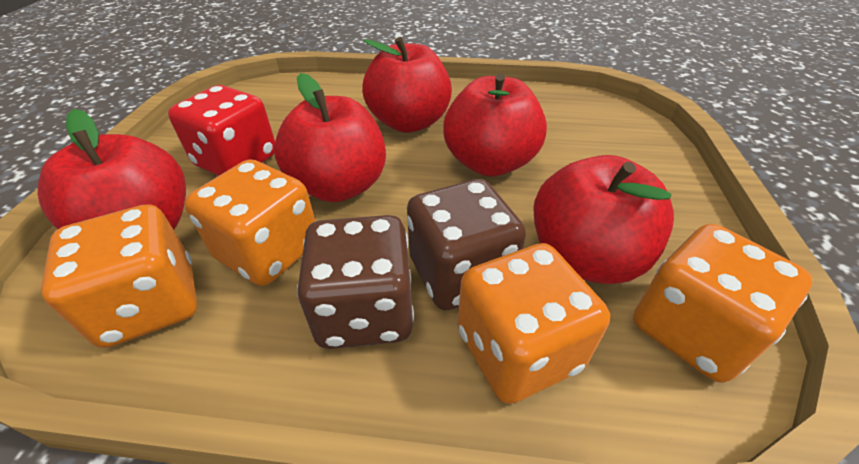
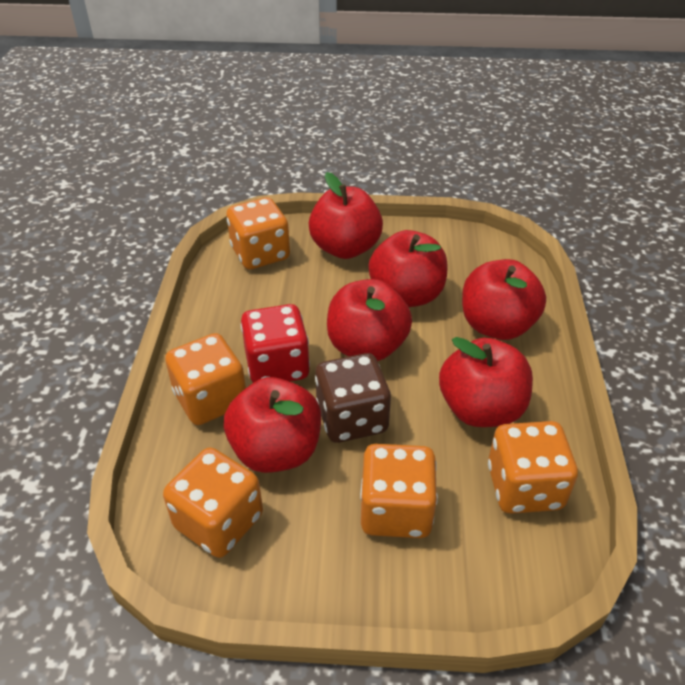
brown dice: 2 -> 1
orange dice: 4 -> 5
red apple: 5 -> 6

